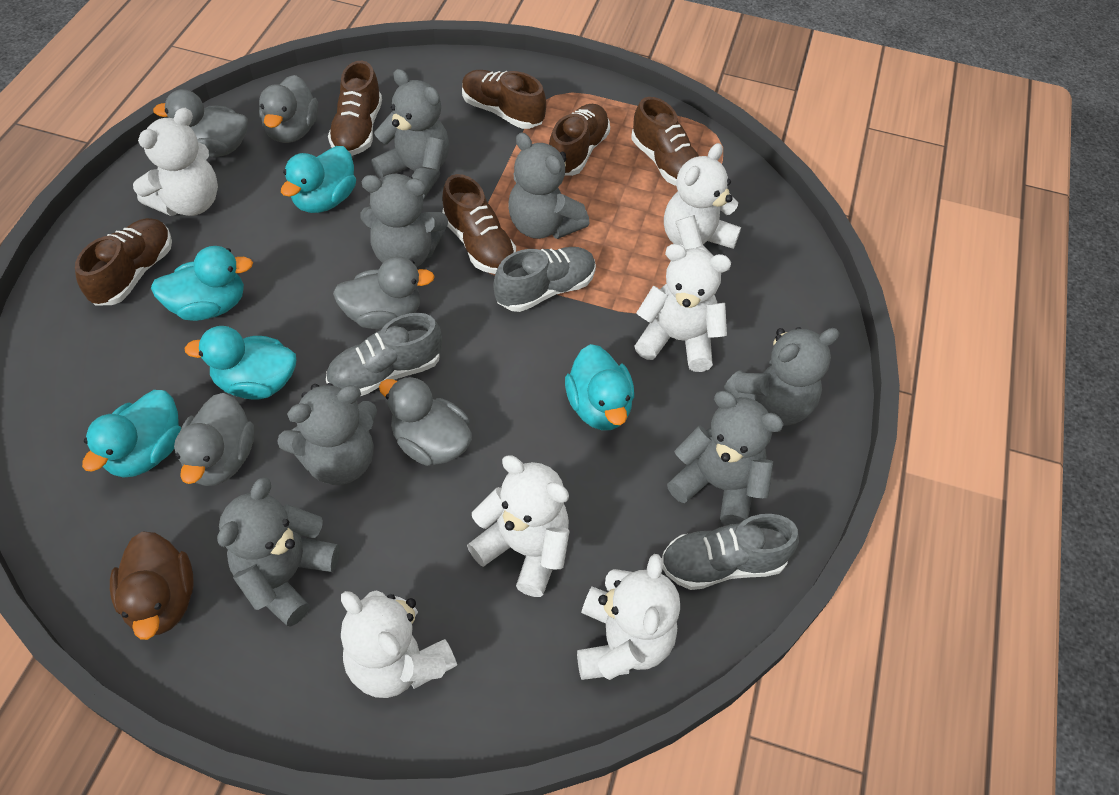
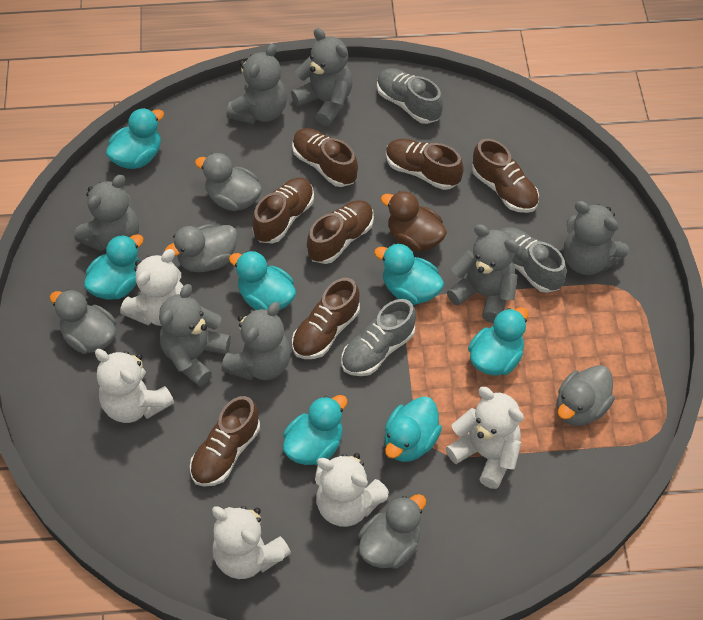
brown shoe: 6 -> 7
turquoise duck: 5 -> 7
white teddy bear: 6 -> 5

